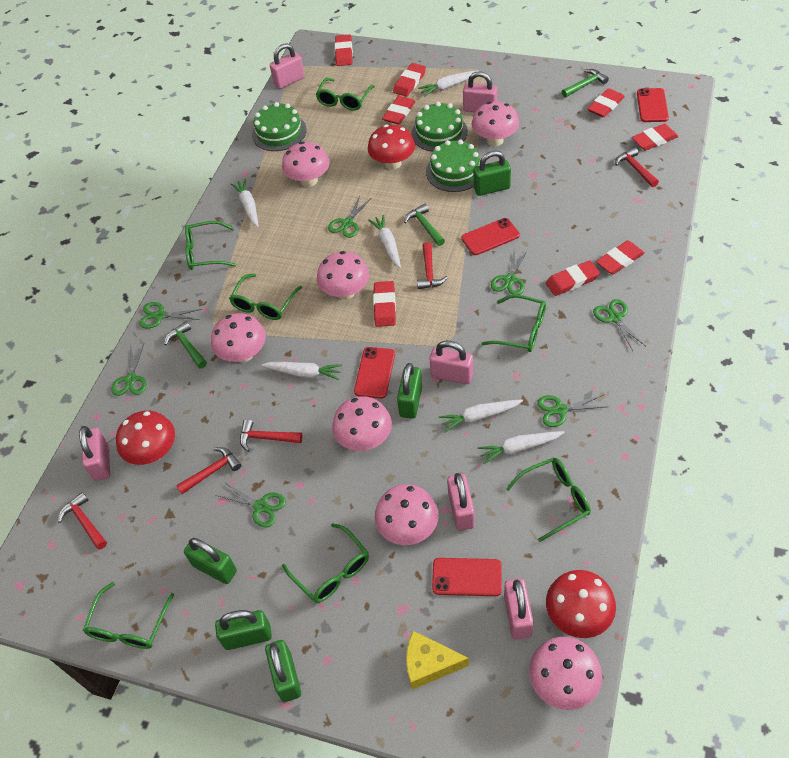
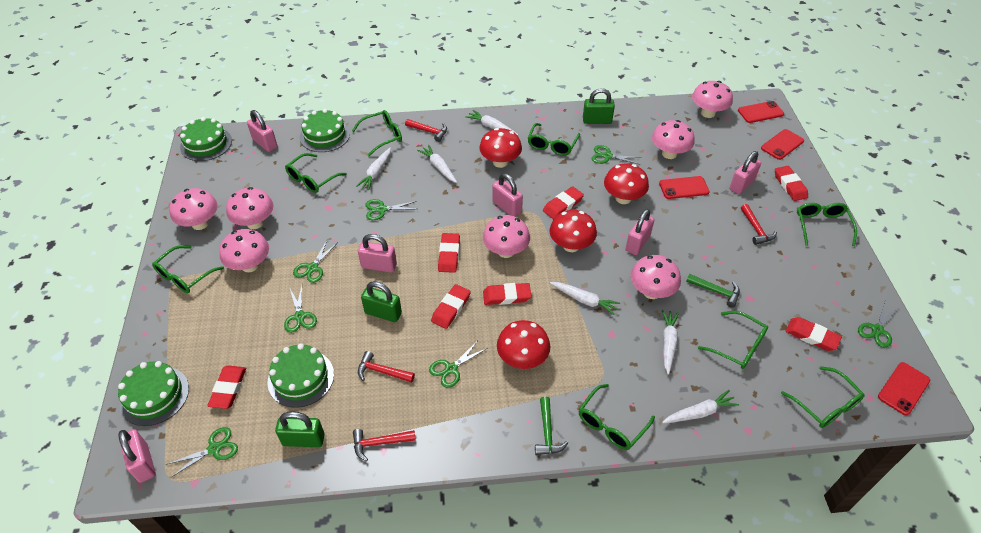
green cake: 3 -> 4
green glasses: 7 -> 8
green hammer: 3 -> 2
green padlock: 5 -> 3
red eraser: 8 -> 7
red hammer: 5 -> 4
red mushroom: 3 -> 4
yellow cheese: 1 -> 0

